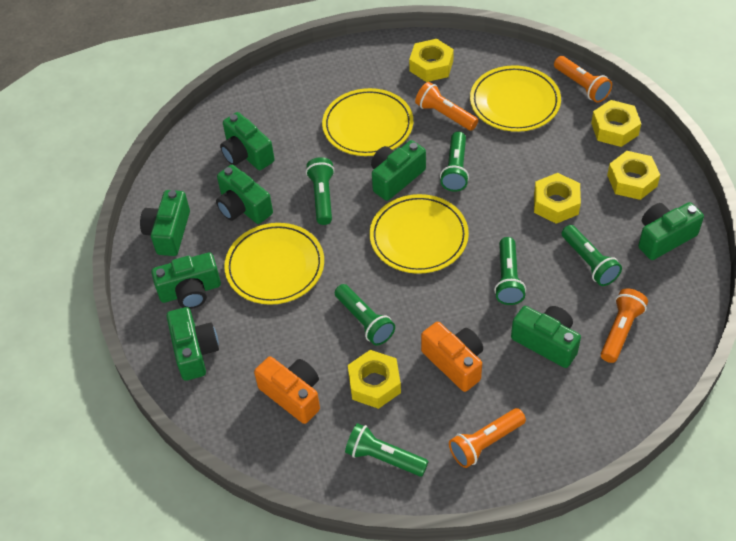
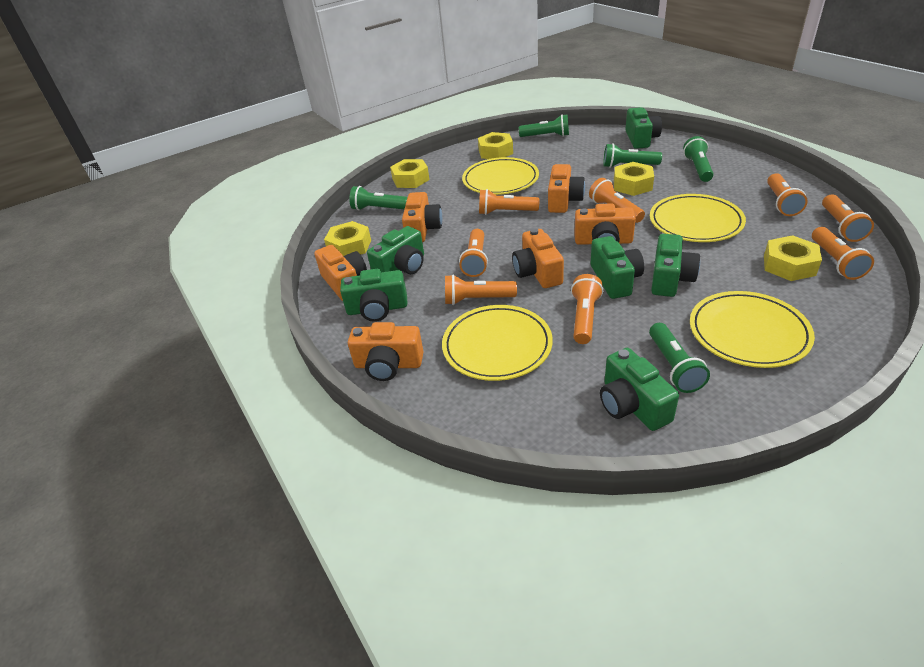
green camera: 8 -> 6
green flashlight: 6 -> 5
orange camera: 2 -> 6
orange flashlight: 4 -> 8

